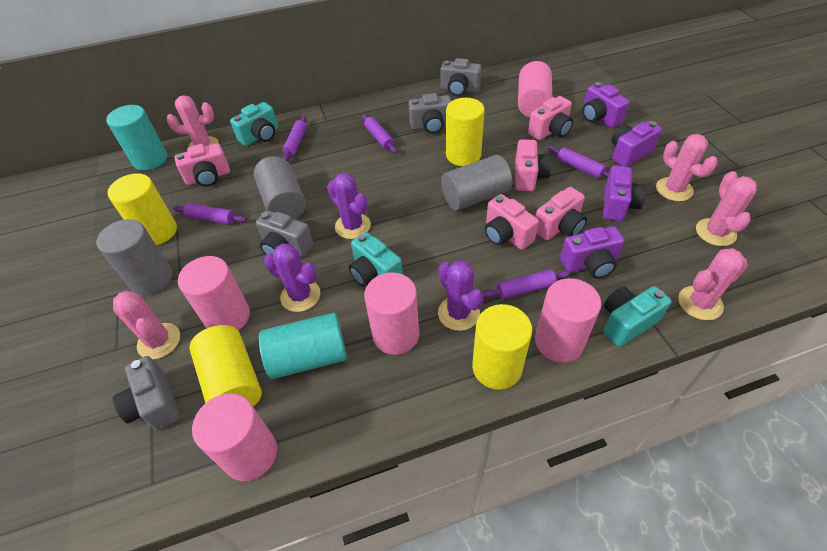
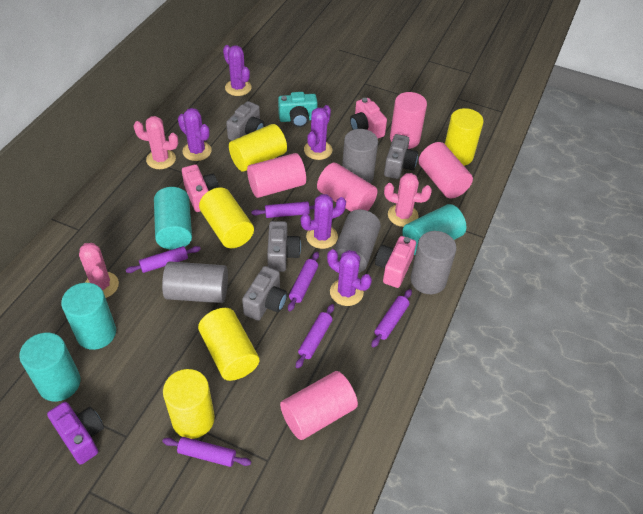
grey cylinder: 3 -> 4
pink cactus: 5 -> 3
pink camera: 5 -> 3
purple cactus: 3 -> 5
purple camera: 4 -> 1
purple rolling pin: 5 -> 6
turquoise camera: 3 -> 1
turquoise cylinder: 2 -> 4
yellow cylinder: 4 -> 5

